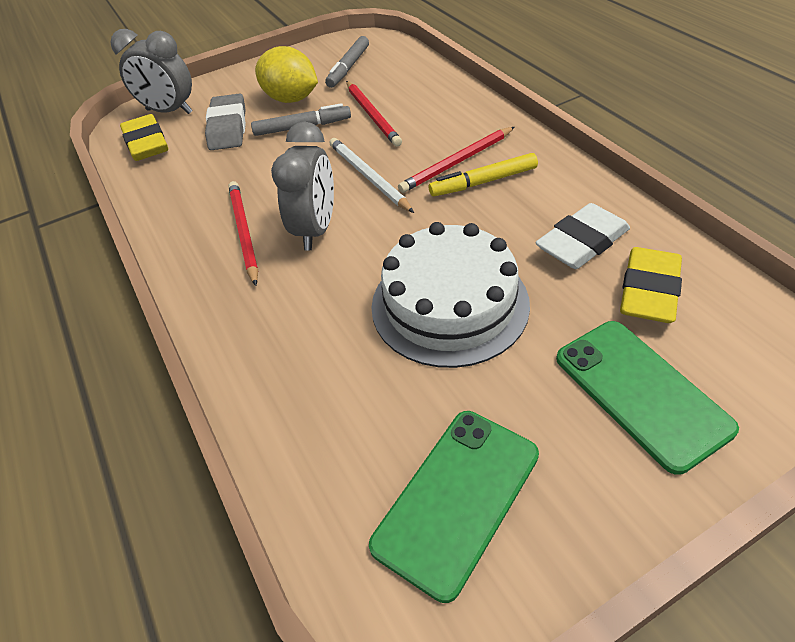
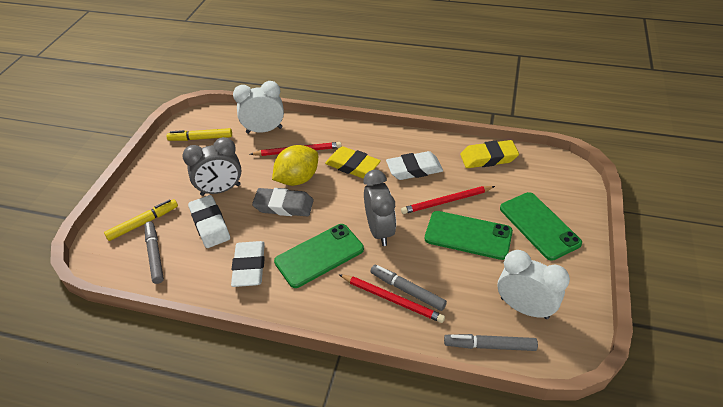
green phone: 2 -> 3
grey marker: 2 -> 3
white cake: 1 -> 0
white clock: 0 -> 2
white eraser: 1 -> 3
white pencil: 1 -> 0
yellow marker: 1 -> 2

